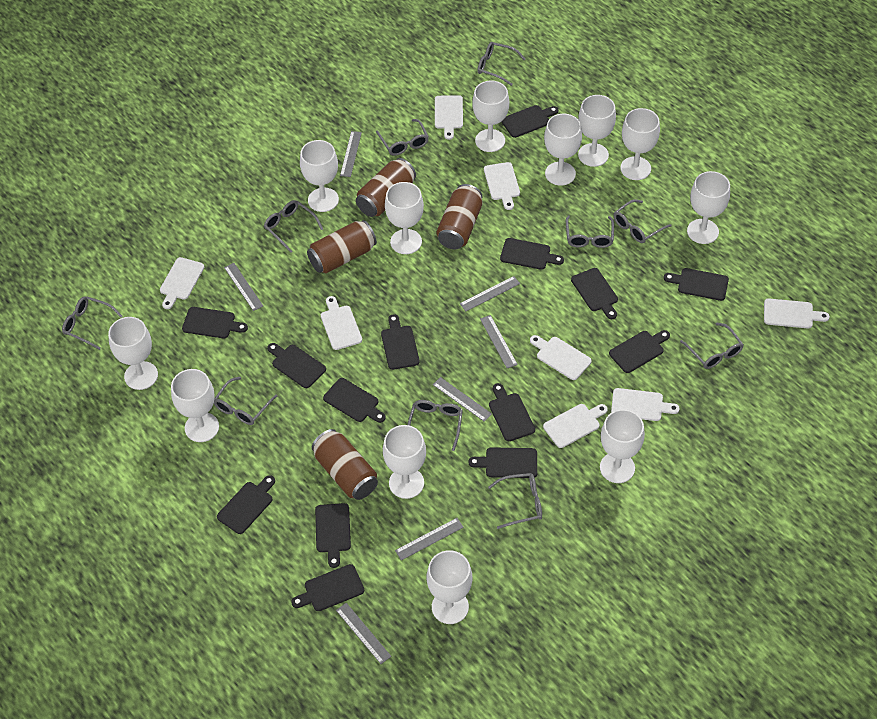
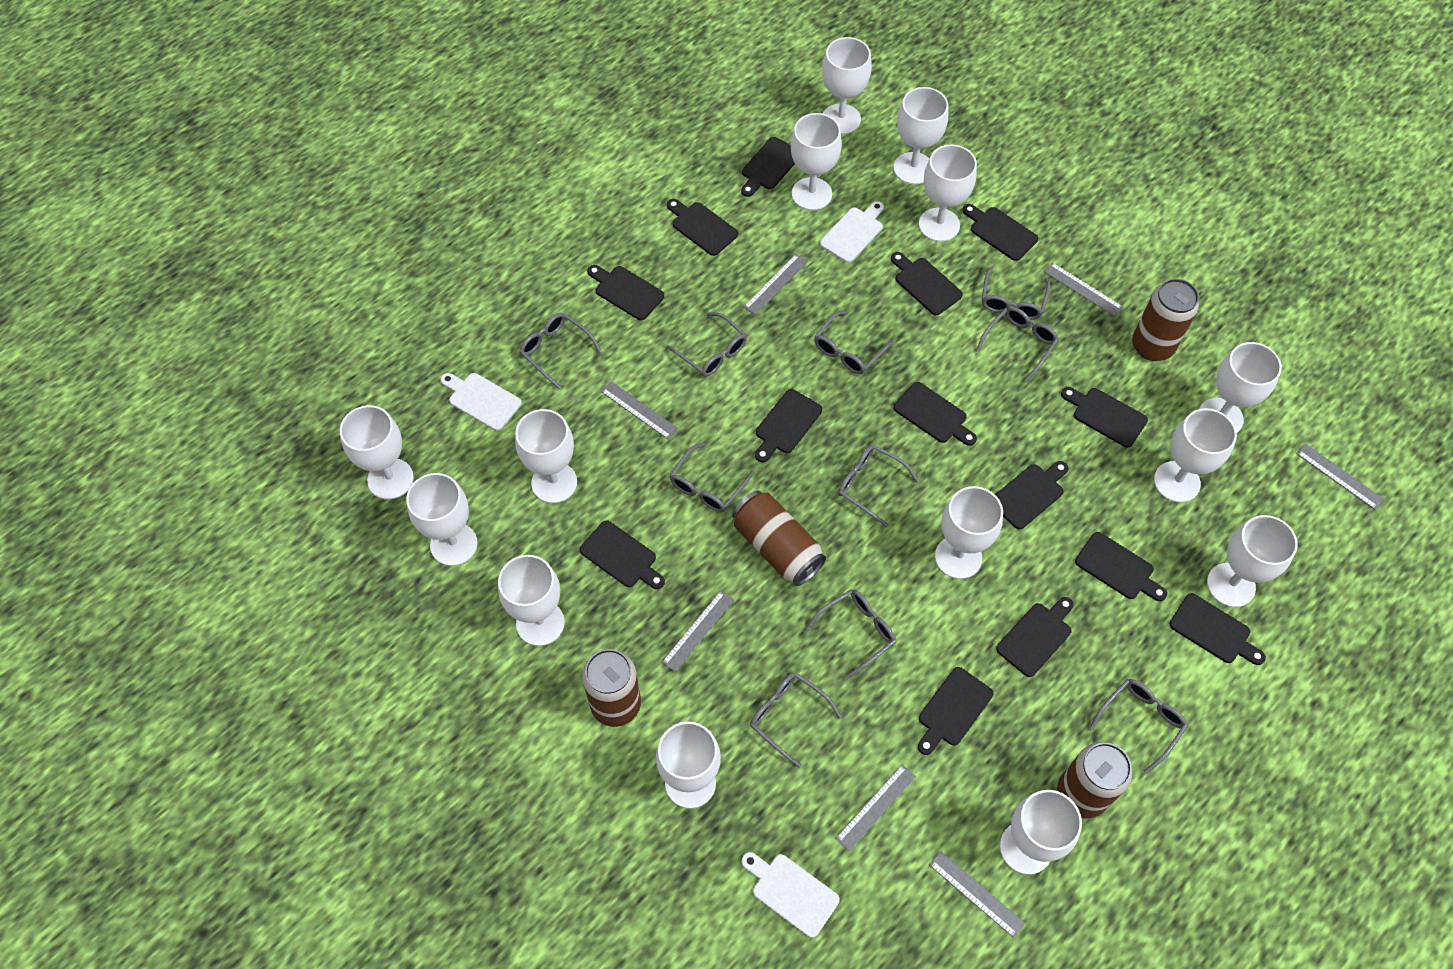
white cutting board: 8 -> 3
white goblet: 12 -> 14

